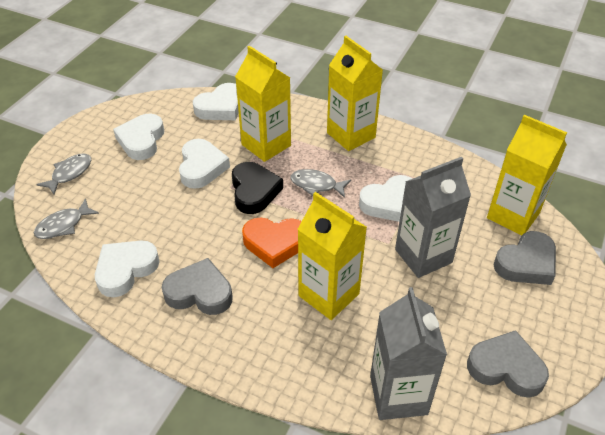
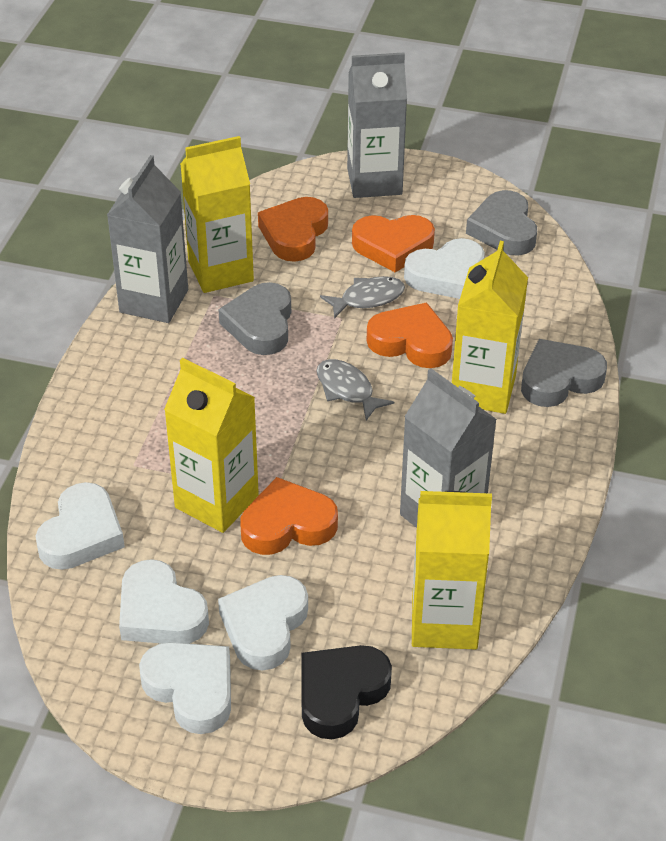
grey carton: 2 -> 3
grey fish: 3 -> 2
orange heart: 1 -> 4

